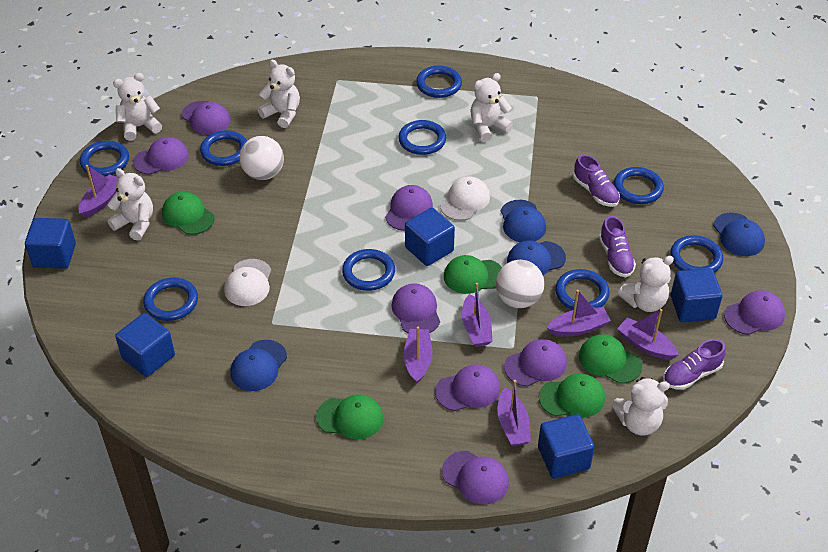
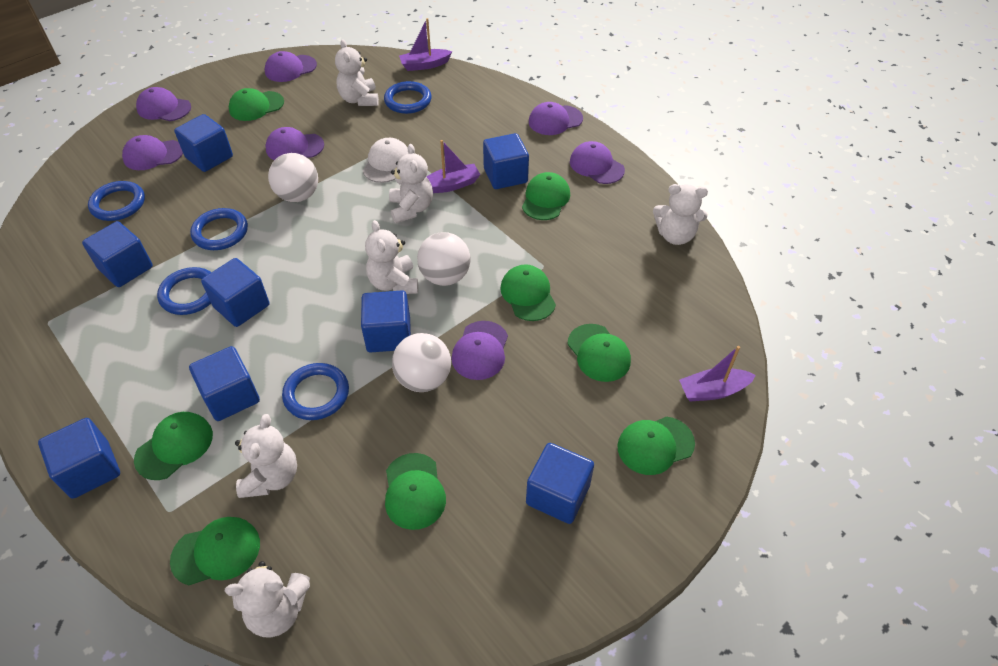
blue cap: 4 -> 0
blue cube: 5 -> 8
blue ring: 9 -> 5
green cap: 5 -> 8
purple boat: 6 -> 3
purple cap: 8 -> 7
purple shoe: 3 -> 0
white ball: 2 -> 3
white cap: 2 -> 1

